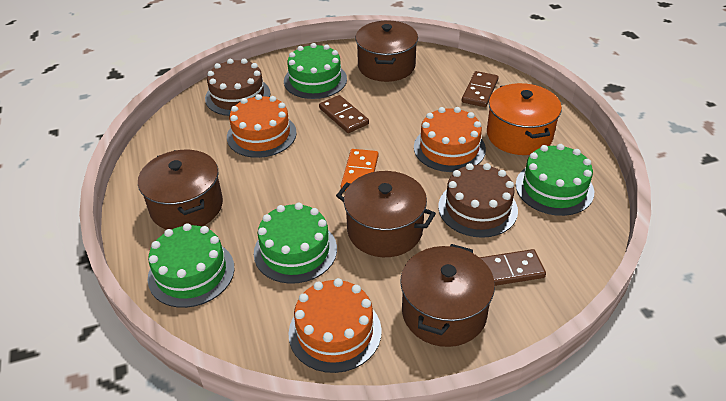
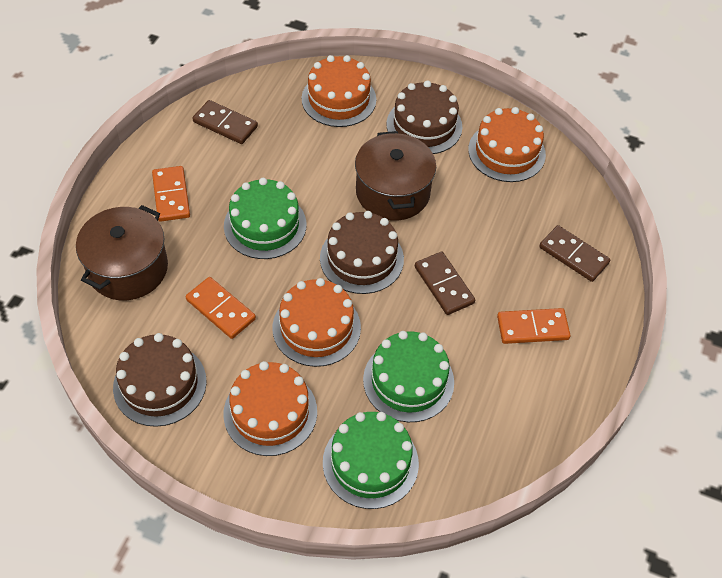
brown cake: 2 -> 3
brown pot: 4 -> 2
green cake: 4 -> 3
orange cake: 3 -> 4
orange domino: 1 -> 3
orange pot: 1 -> 0

